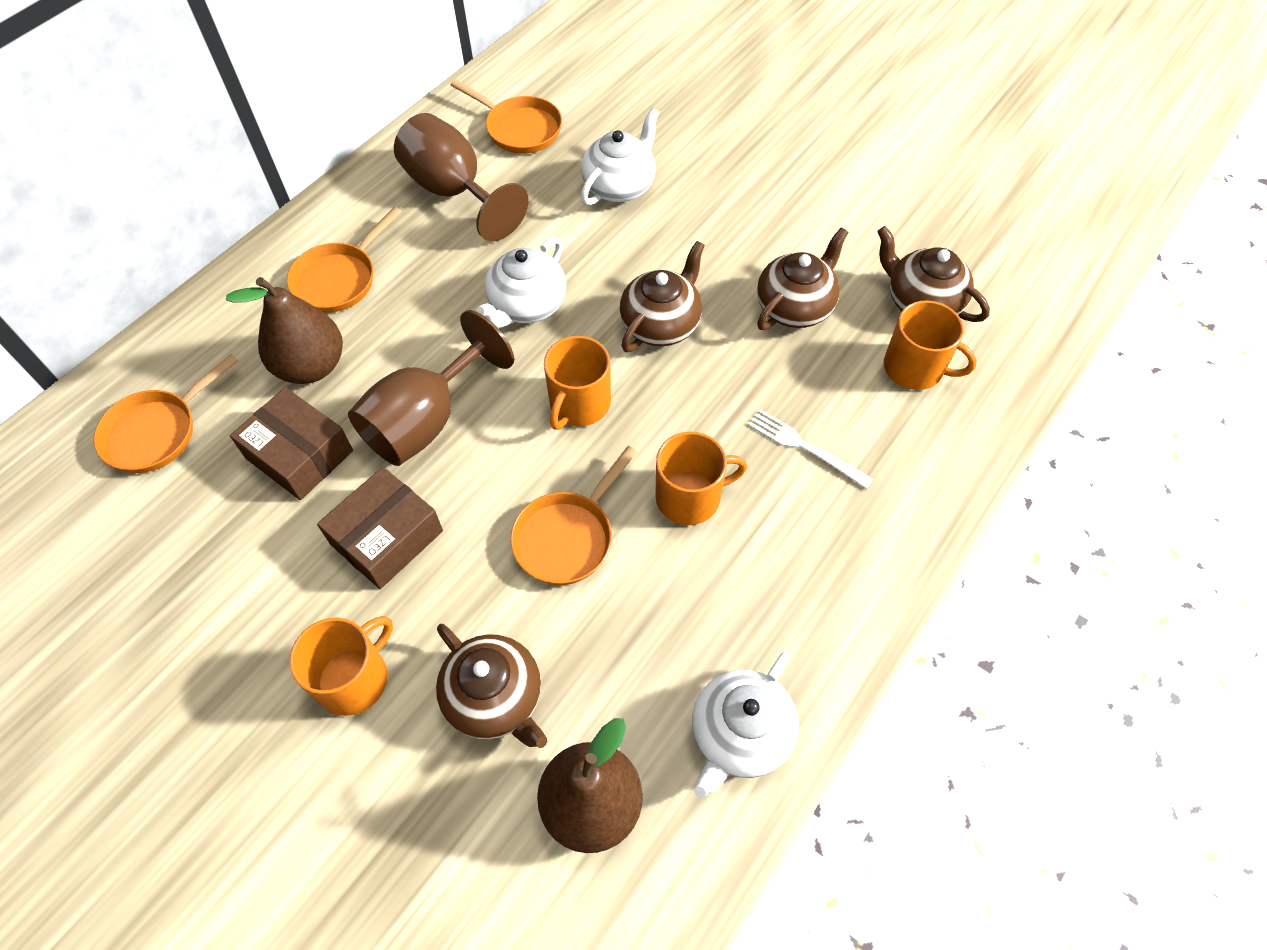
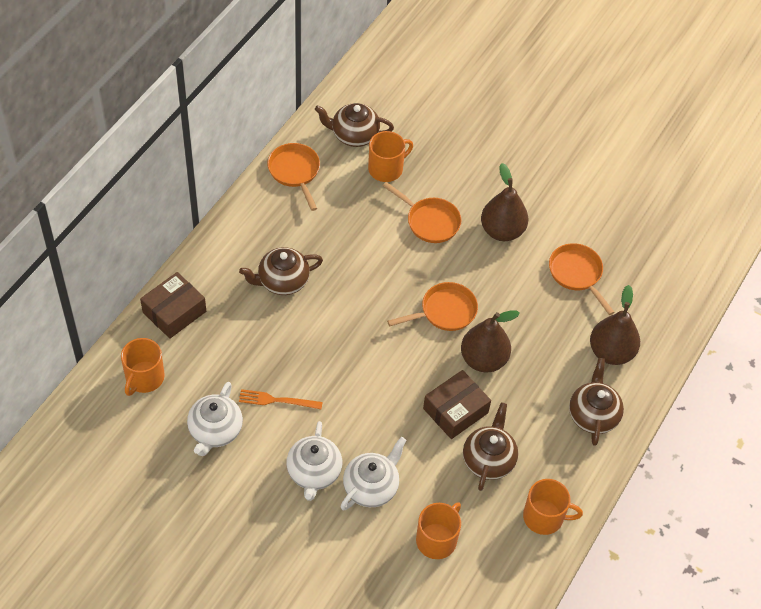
brown goblet: 2 -> 0
brown pear: 2 -> 3
orange fork: 0 -> 1
white fork: 1 -> 0

